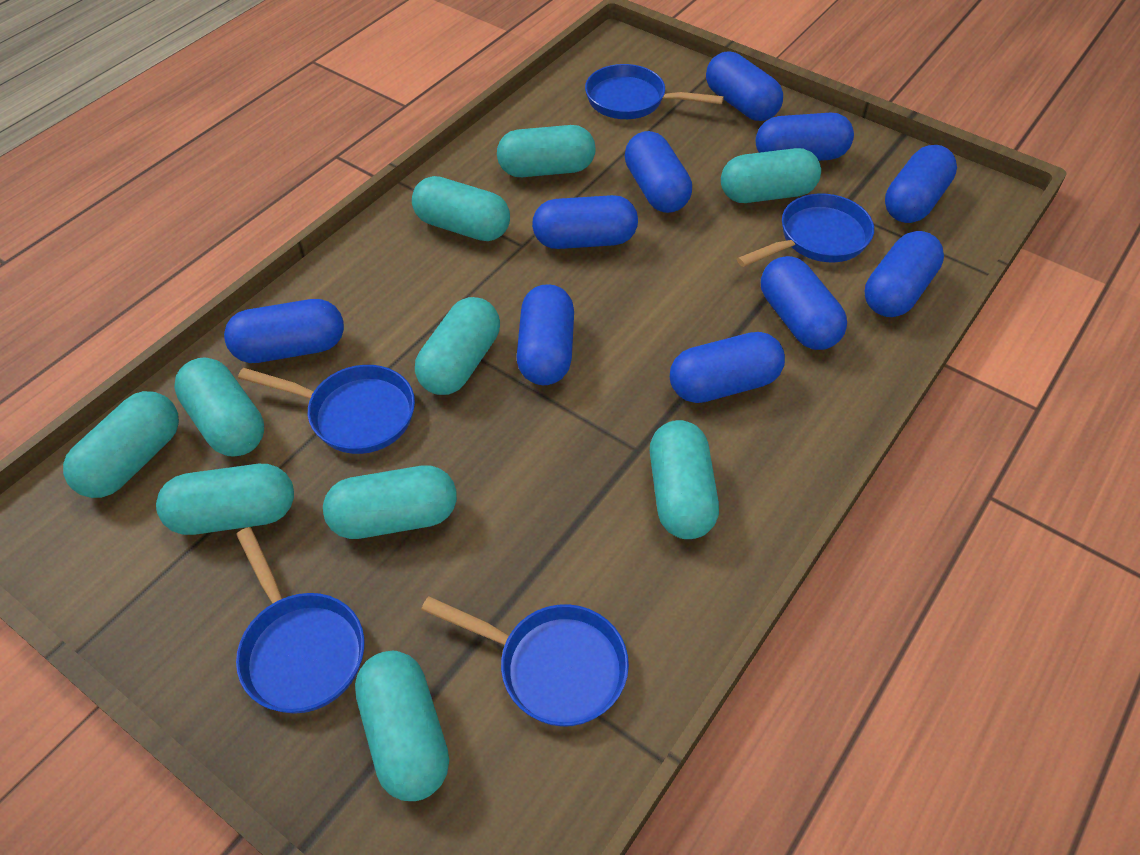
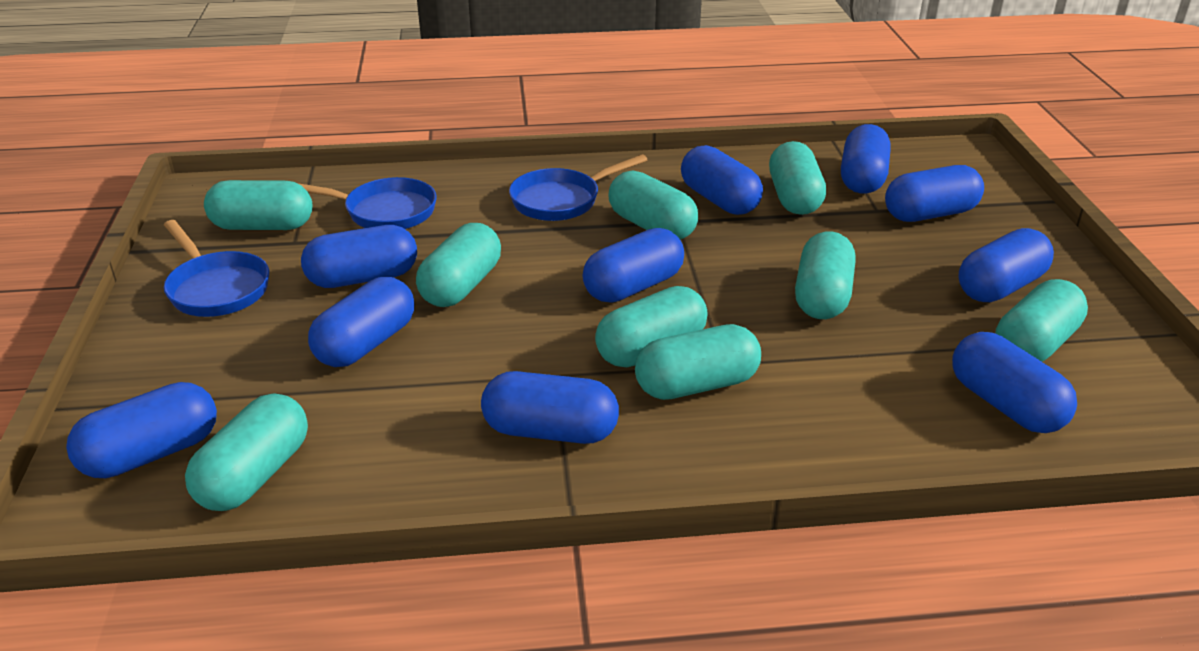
blue pan: 5 -> 3
turquoise capsule: 10 -> 9

